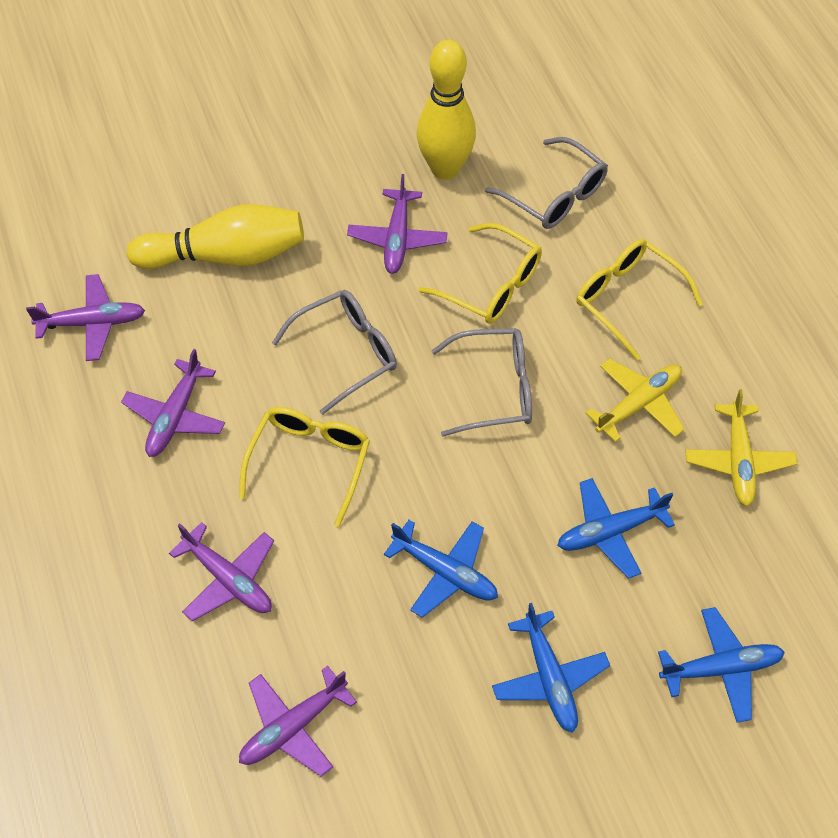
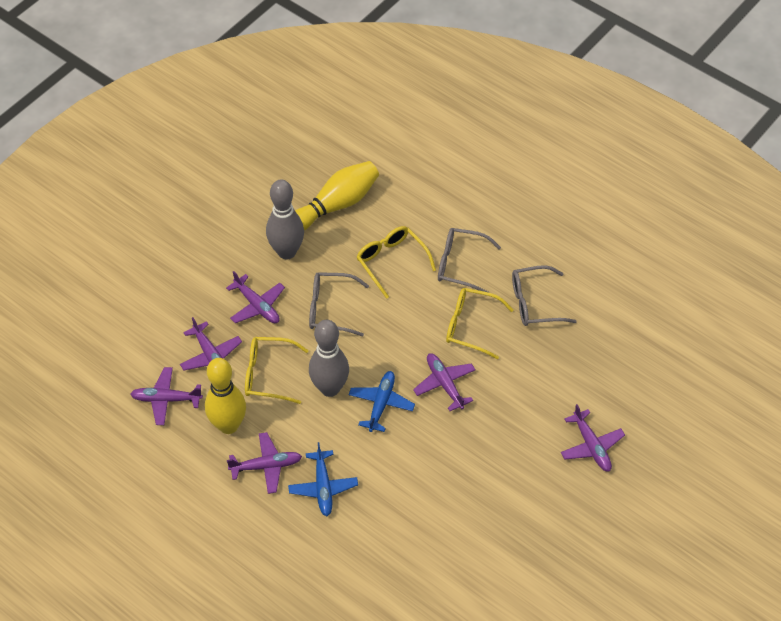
blue plane: 4 -> 2
grey bowling pin: 0 -> 2
purple plane: 5 -> 6
yellow plane: 2 -> 0

